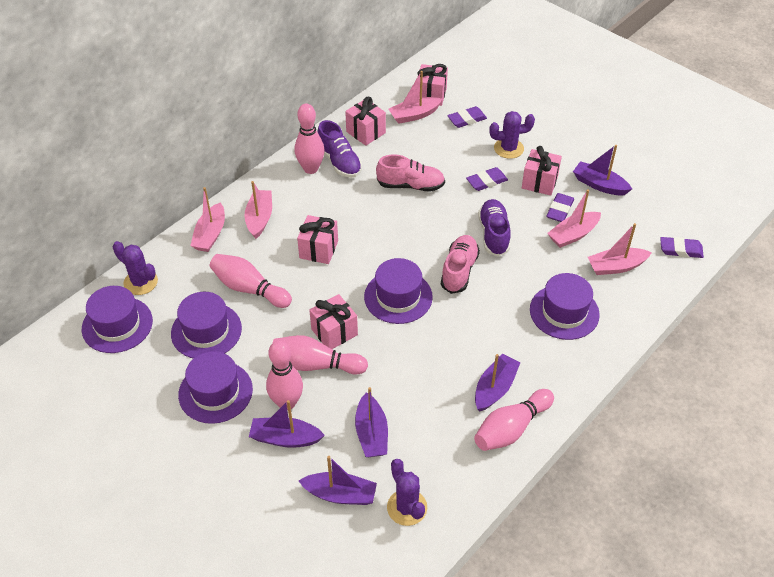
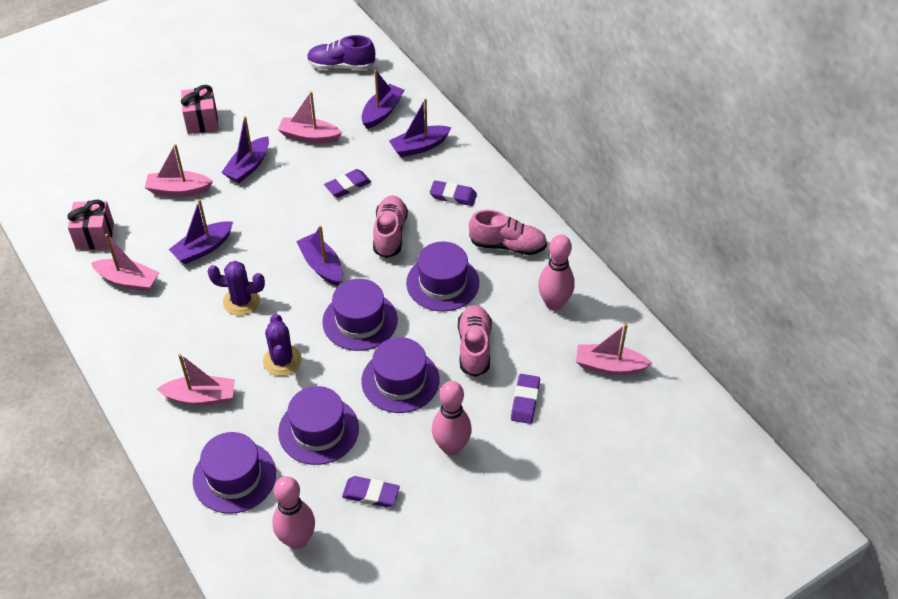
pink bowling pin: 5 -> 3
pink gift: 5 -> 2
pink shoe: 2 -> 3
purple cactus: 3 -> 2
purple shoe: 2 -> 1

